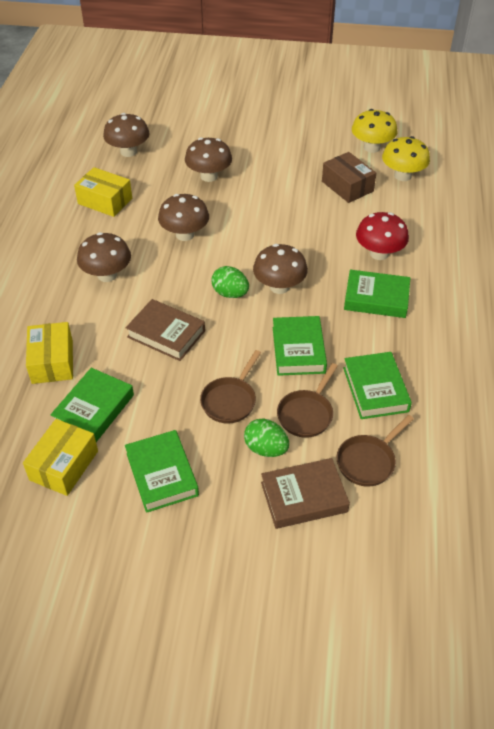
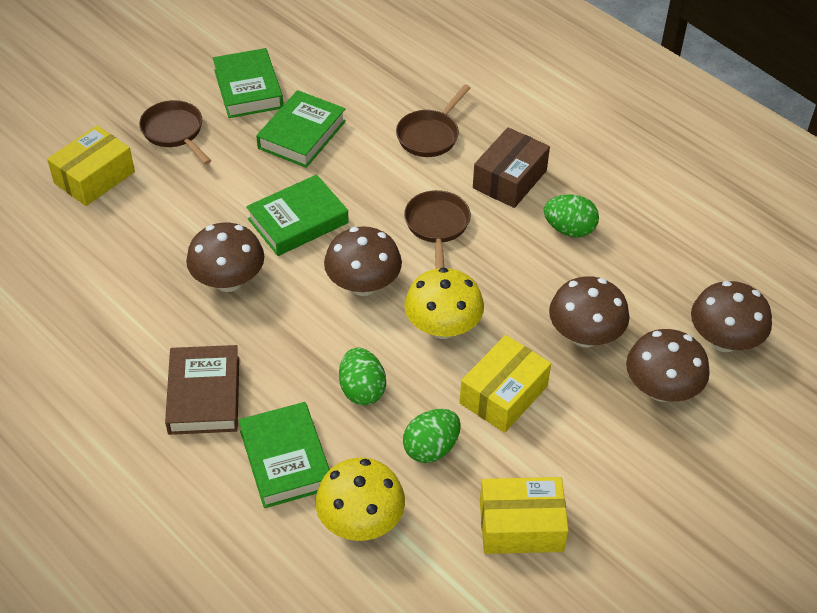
brown book: 2 -> 1
green book: 5 -> 4
green egg: 2 -> 3
red mushroom: 1 -> 0

